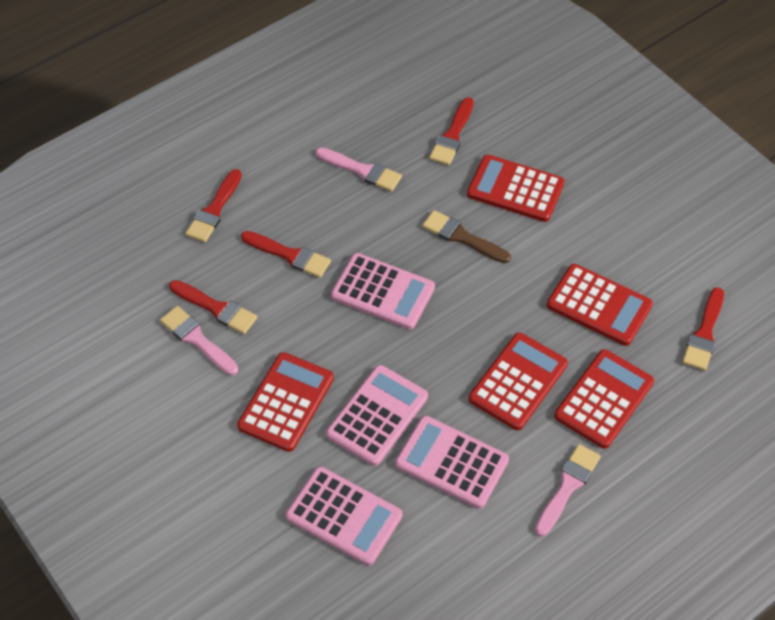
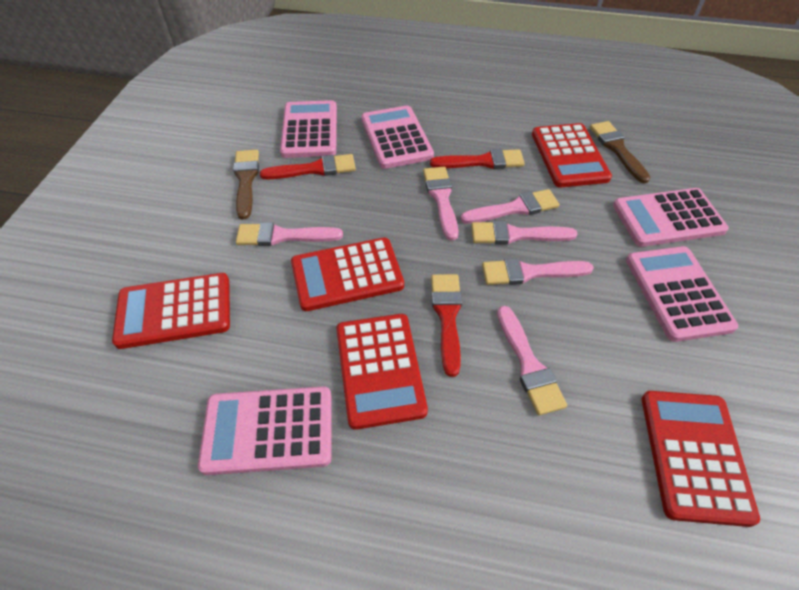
brown brush: 1 -> 2
pink brush: 3 -> 6
pink calculator: 4 -> 5
red brush: 5 -> 3

